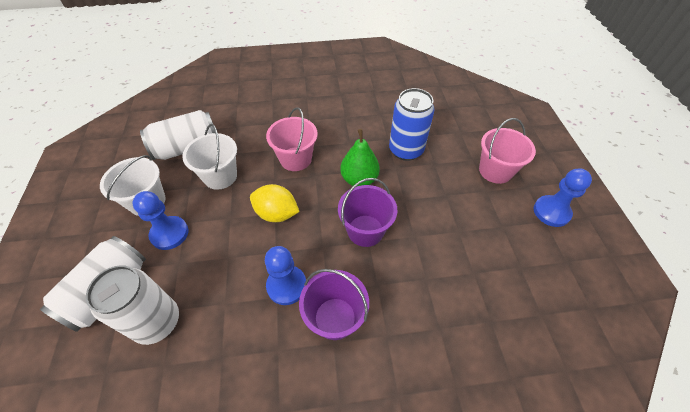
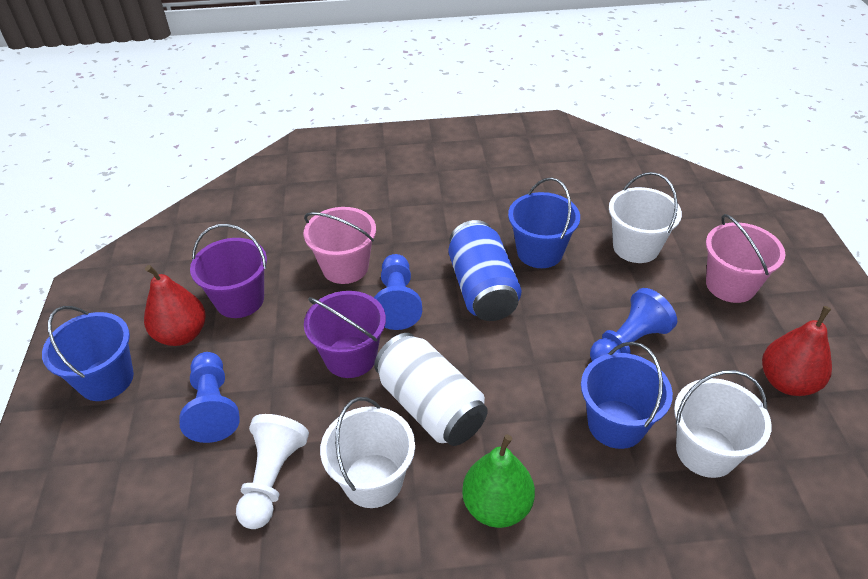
blue bucket: 0 -> 3
red pear: 0 -> 2
white bucket: 2 -> 3
white can: 3 -> 1
white pawn: 0 -> 1
yellow lemon: 1 -> 0

